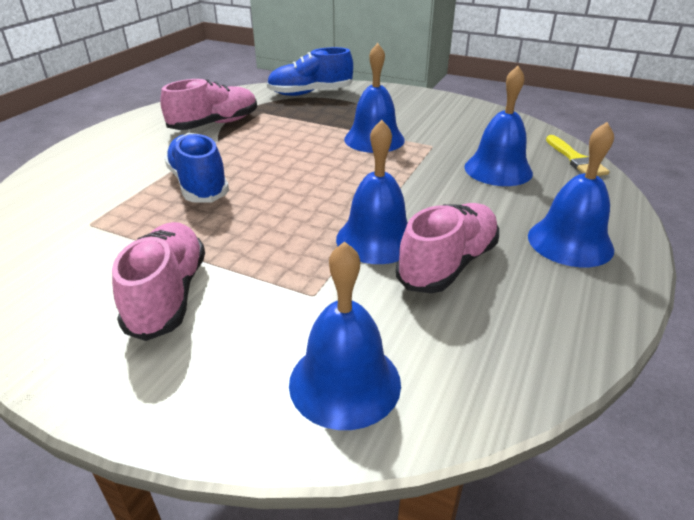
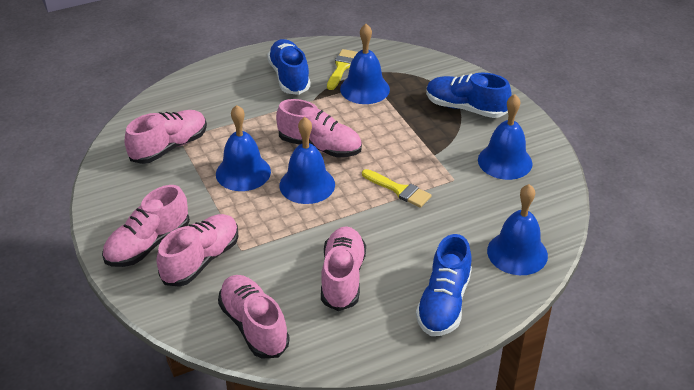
blue shoe: 2 -> 3
pink shoe: 3 -> 6
yellow brush: 1 -> 2

